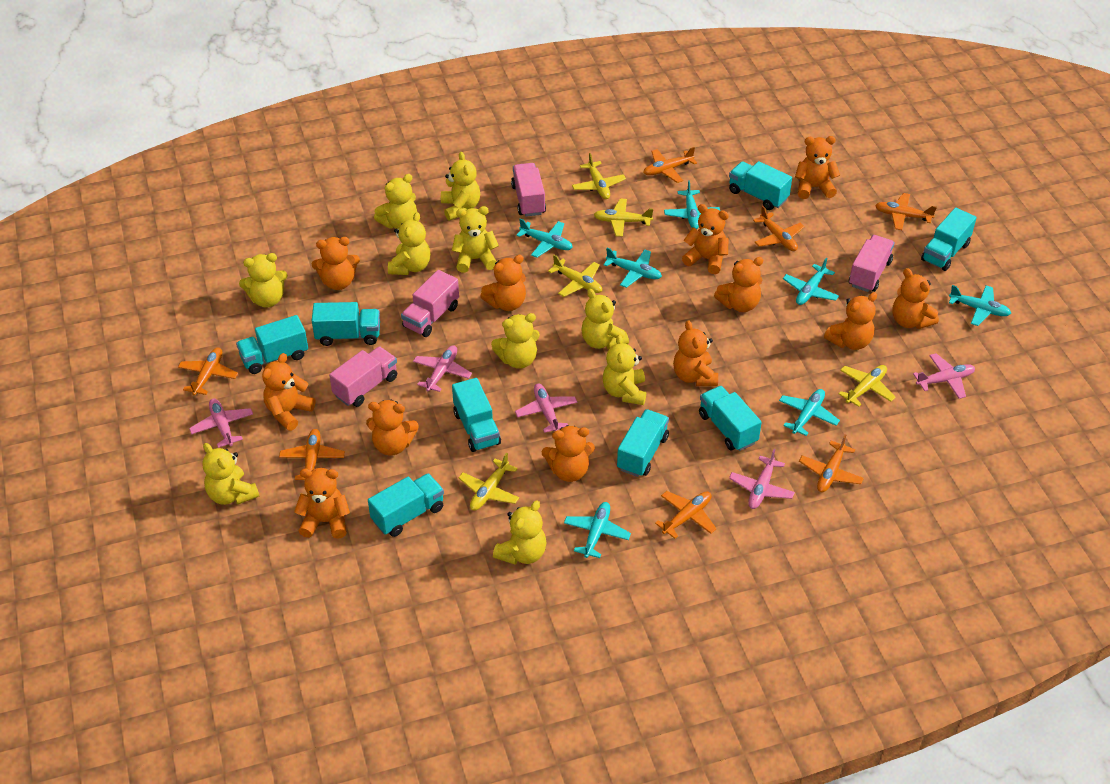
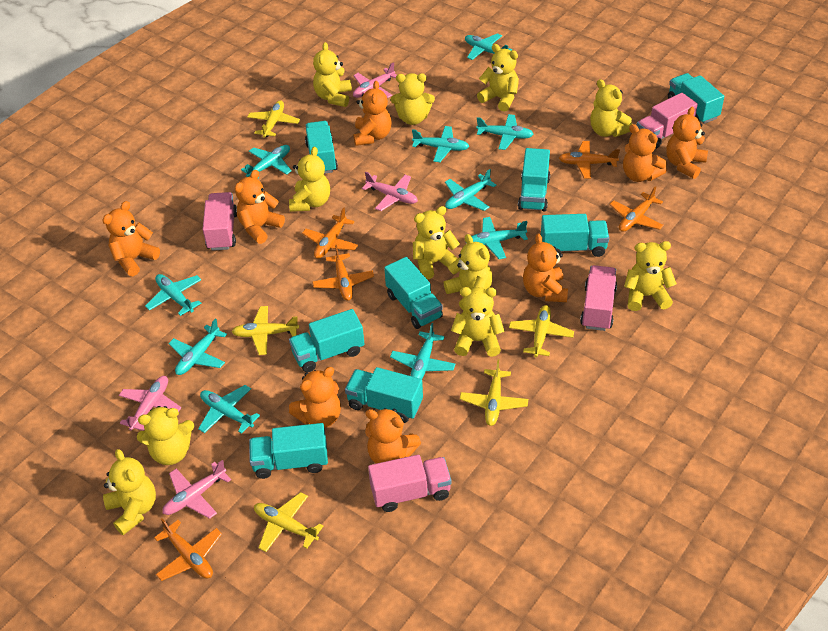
orange plane: 7 -> 5
orange teddy bear: 12 -> 8
pink plane: 5 -> 4
turquoise plane: 7 -> 10
yellow teddy bear: 10 -> 11

